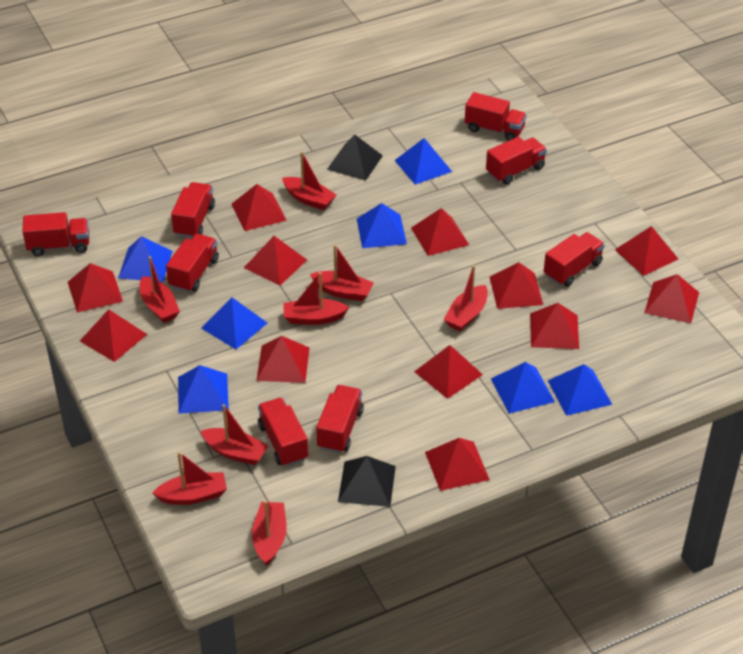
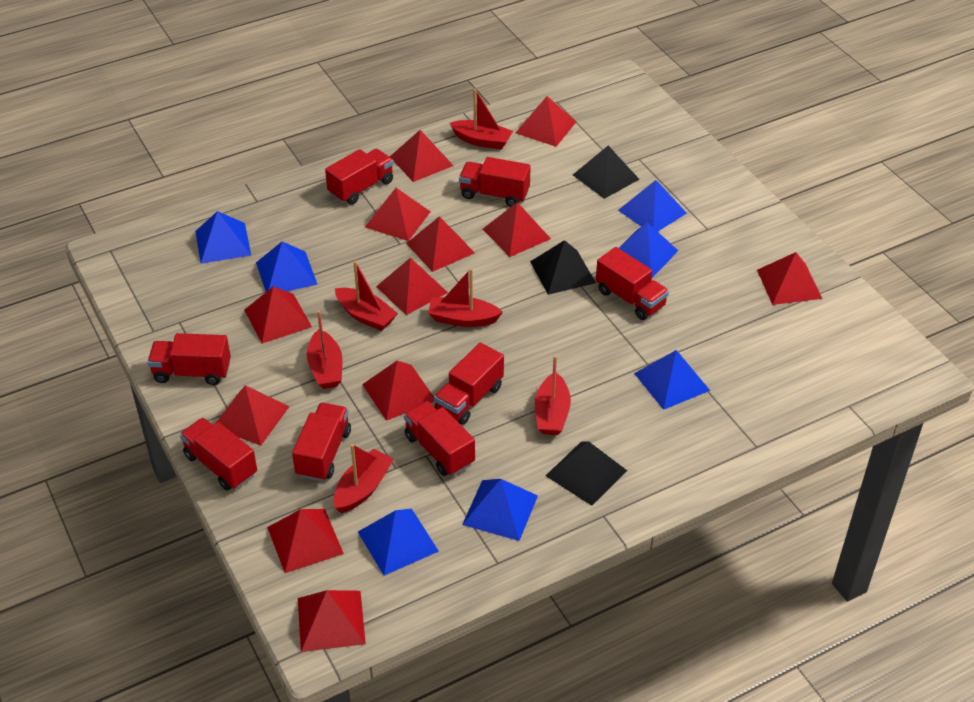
black pyramid: 2 -> 3
red boat: 8 -> 6

